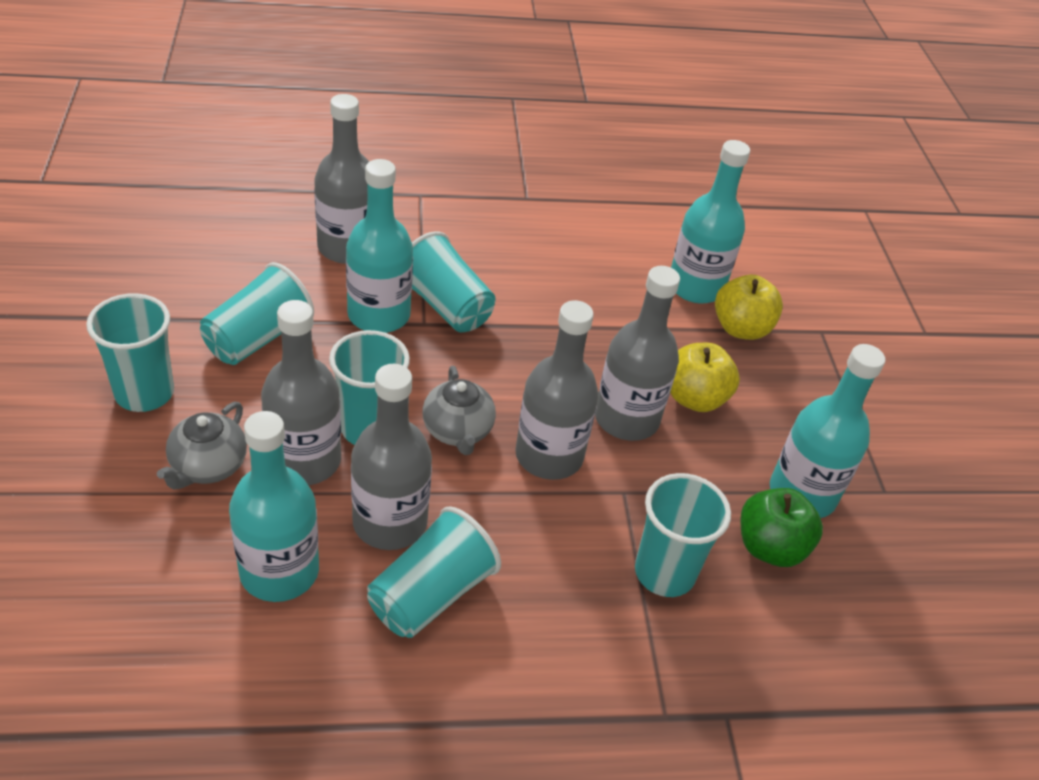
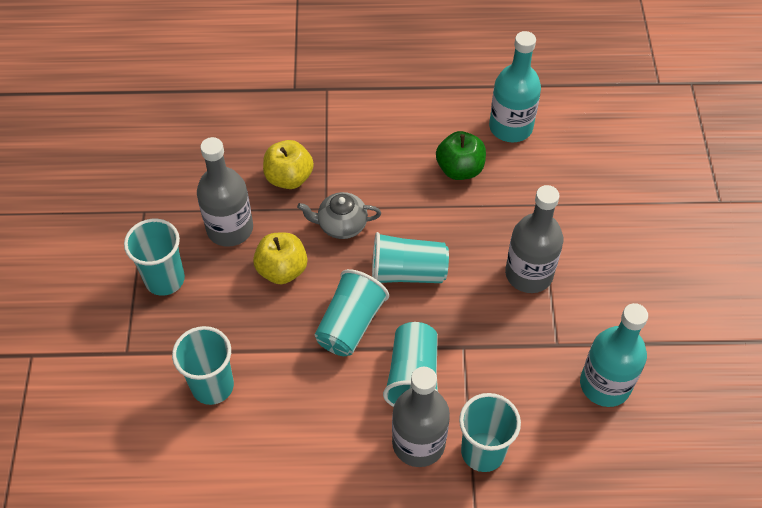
grey bottle: 5 -> 3
grey teapot: 2 -> 1
turquoise bottle: 4 -> 2

